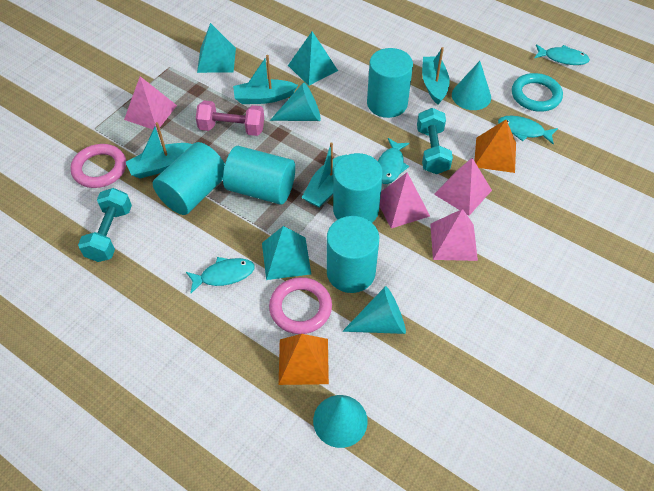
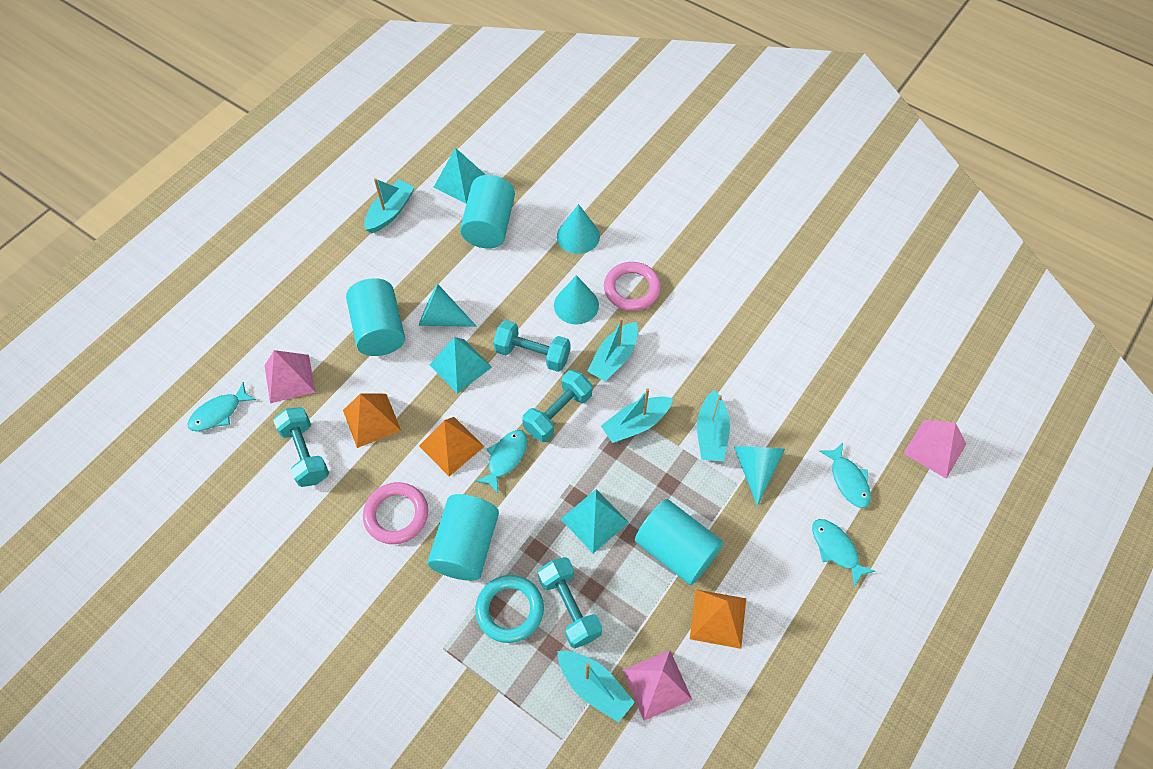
orange pyramid: 2 -> 3
pink dumbbell: 1 -> 0
pink pyramid: 4 -> 3
turquoise boat: 4 -> 5
turquoise cylinder: 5 -> 4
turquoise dumbbell: 2 -> 4

